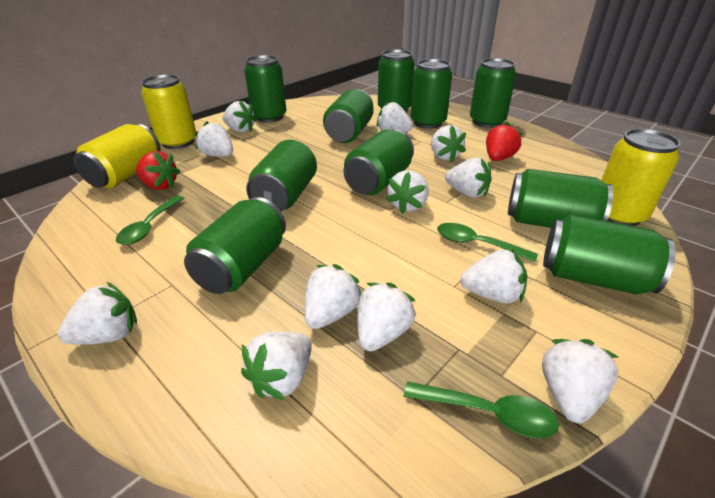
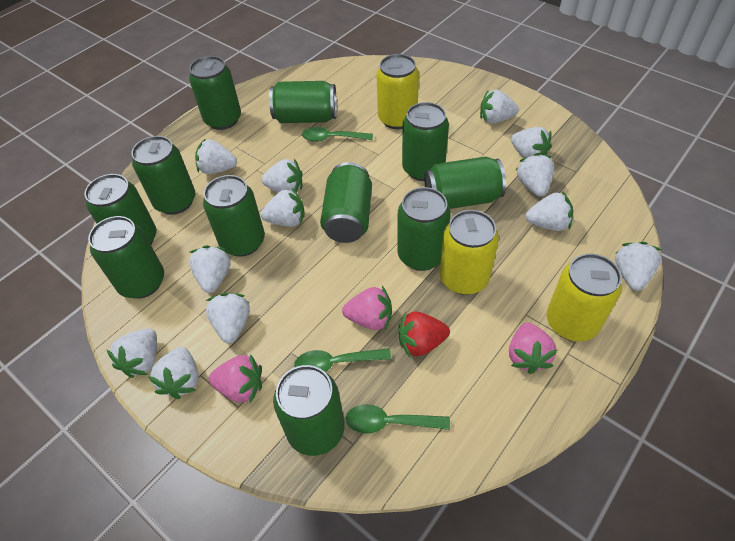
green can: 10 -> 11
pink strawberry: 0 -> 3
red strawberry: 2 -> 1

